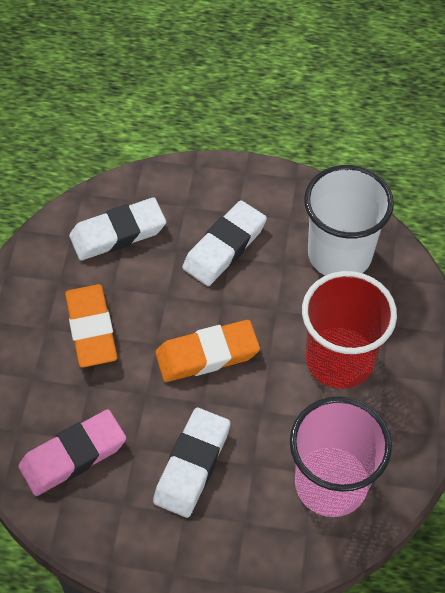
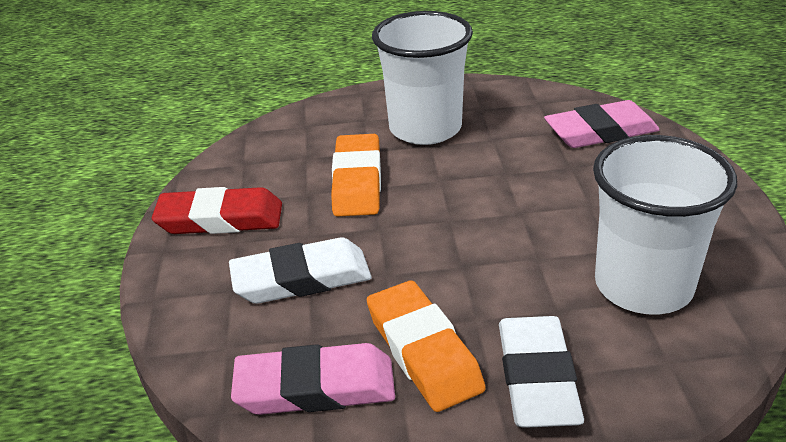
pink cup: 1 -> 0
pink eraser: 1 -> 2
red cup: 1 -> 0
red eraser: 0 -> 1
white cup: 1 -> 2
white eraser: 3 -> 2

